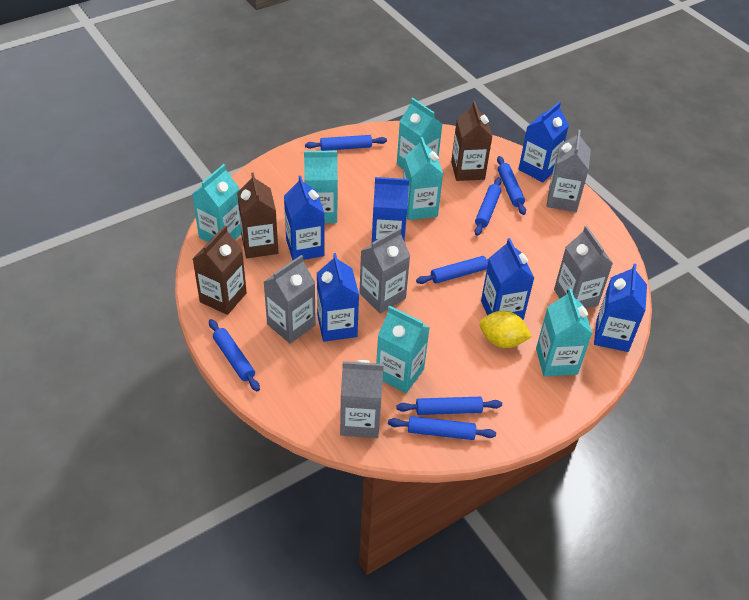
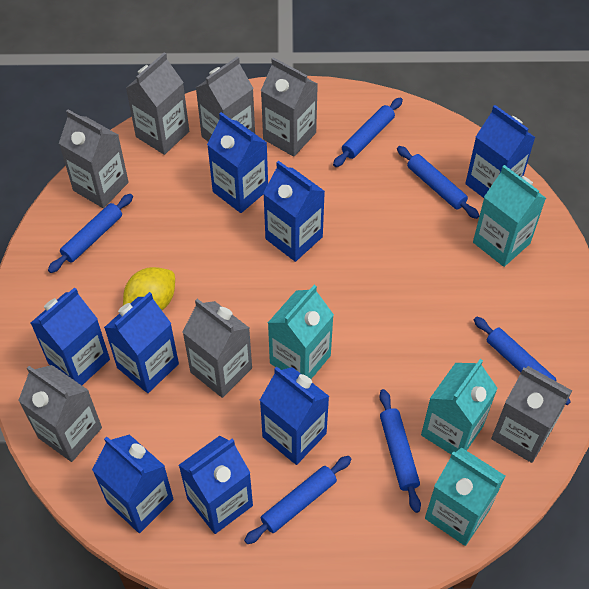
blue carton: 6 -> 8
blue rolling pin: 7 -> 6
brown carton: 3 -> 0
grey carton: 5 -> 7
turquoise carton: 6 -> 4

